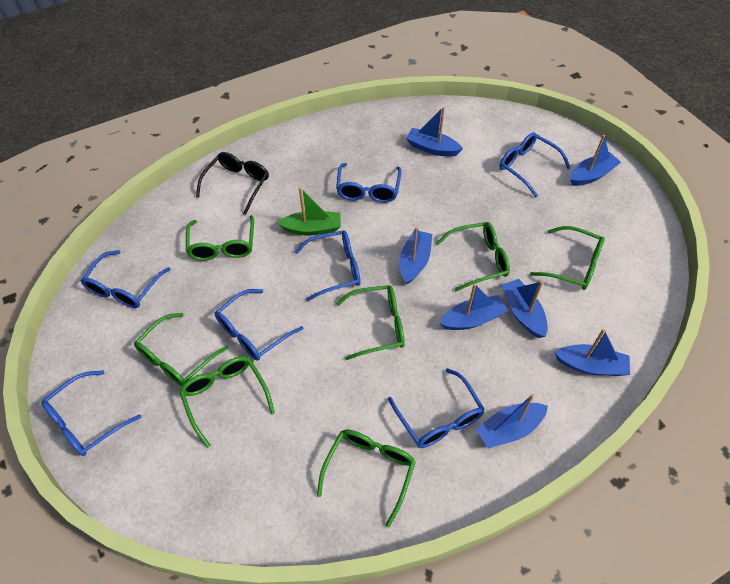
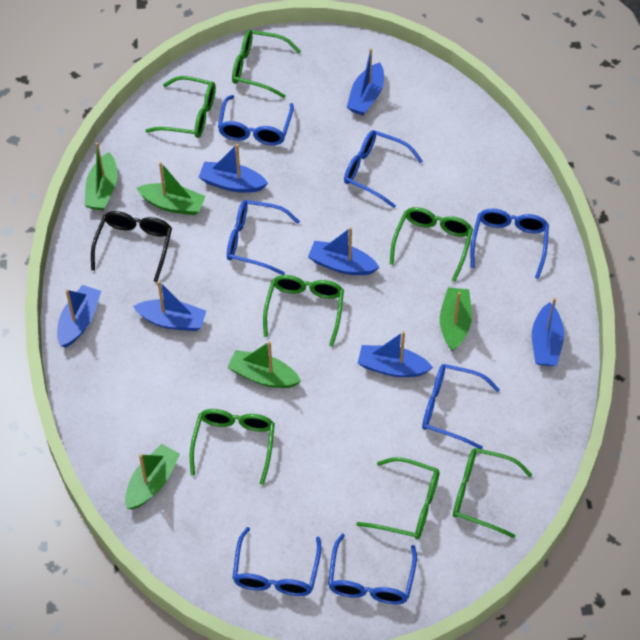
green boat: 1 -> 5

